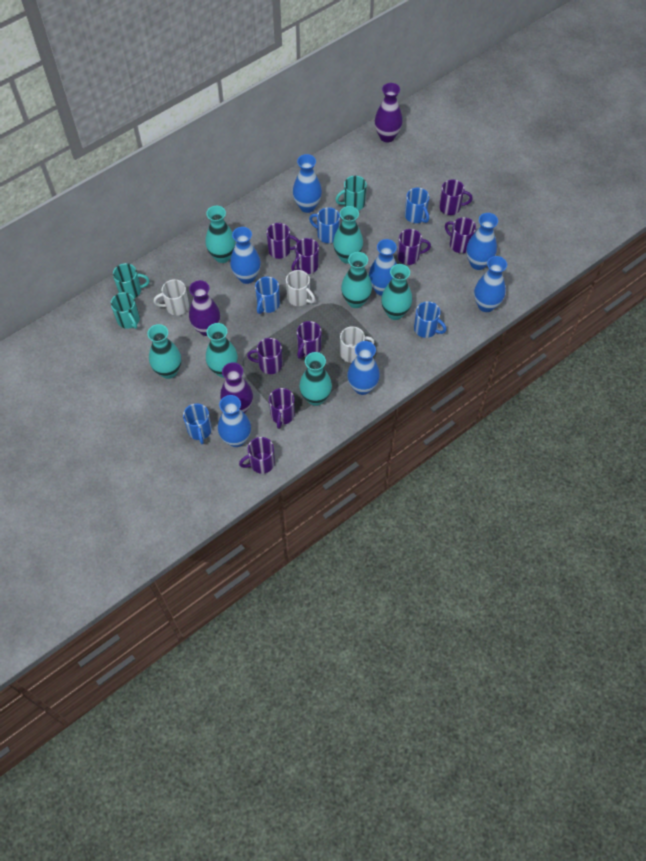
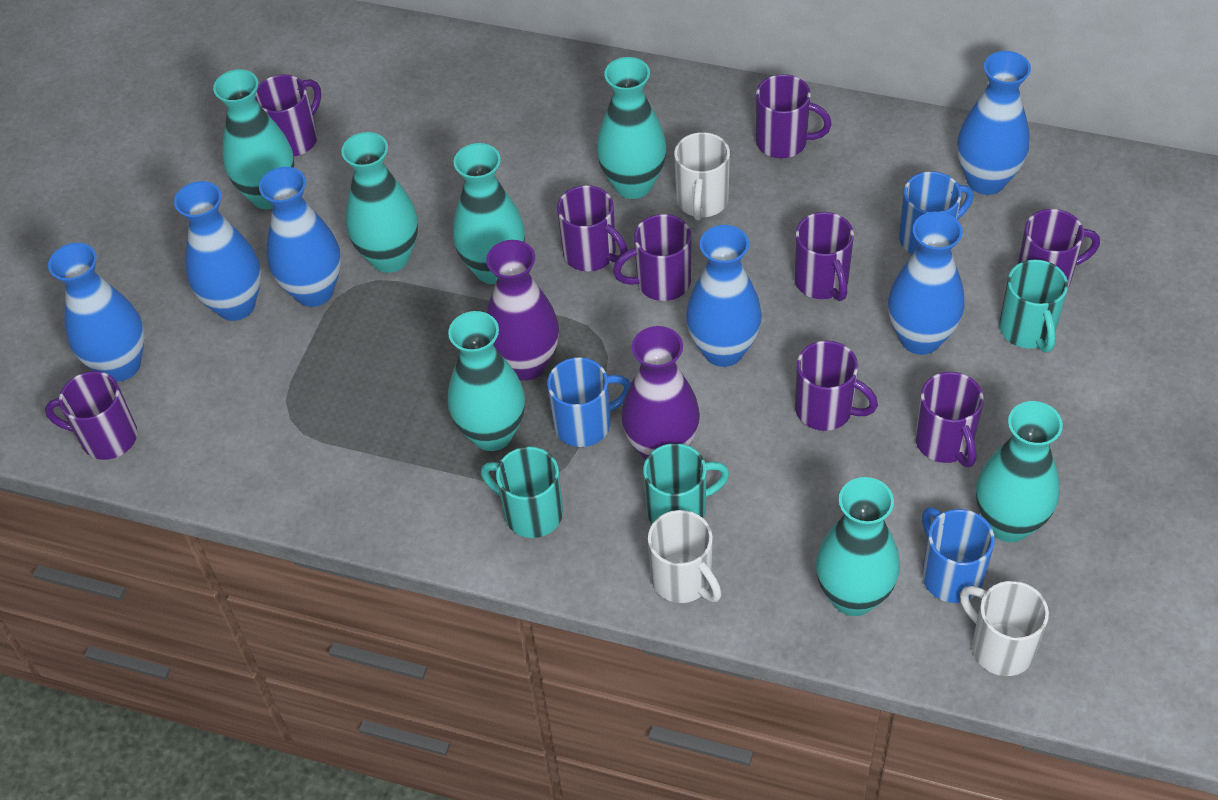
blue mug: 5 -> 3
blue vase: 7 -> 6
purple vase: 3 -> 2

